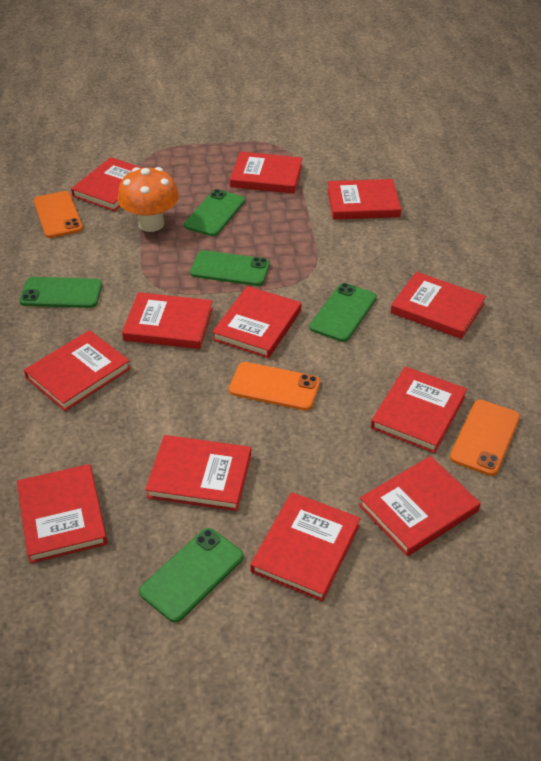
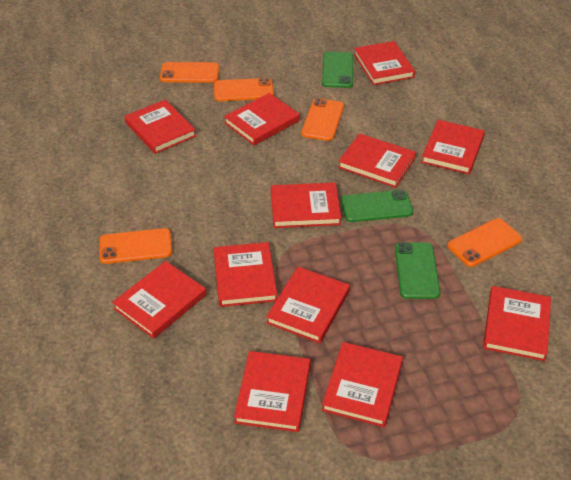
green phone: 5 -> 3
orange mushroom: 1 -> 0
orange phone: 3 -> 5

